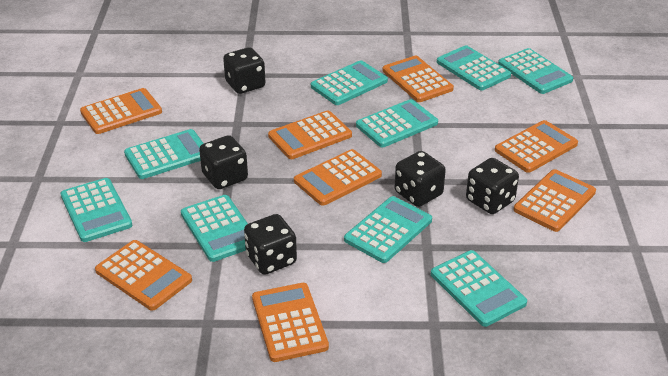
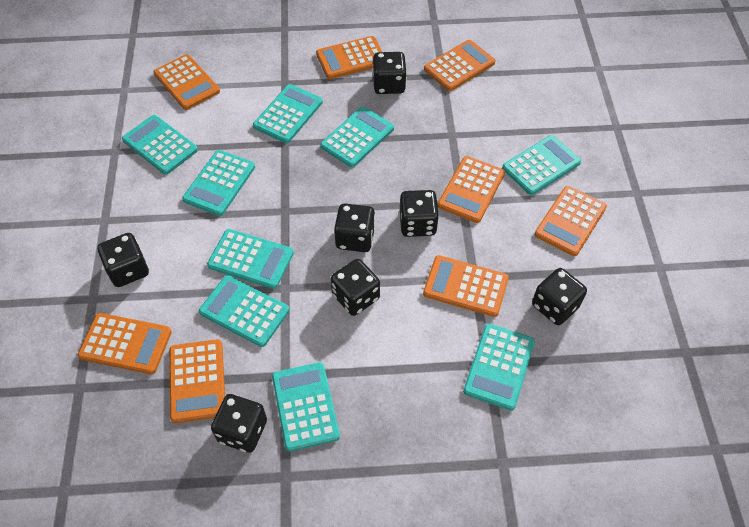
black dice: 5 -> 7

